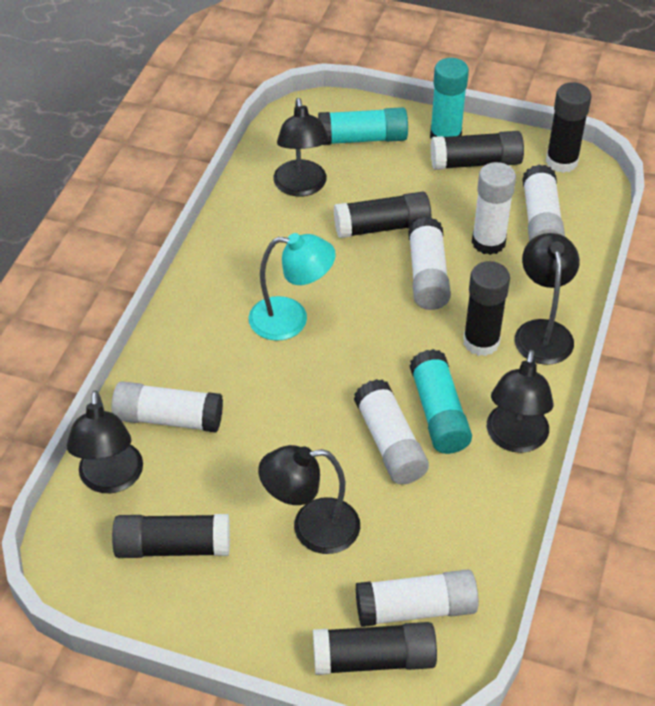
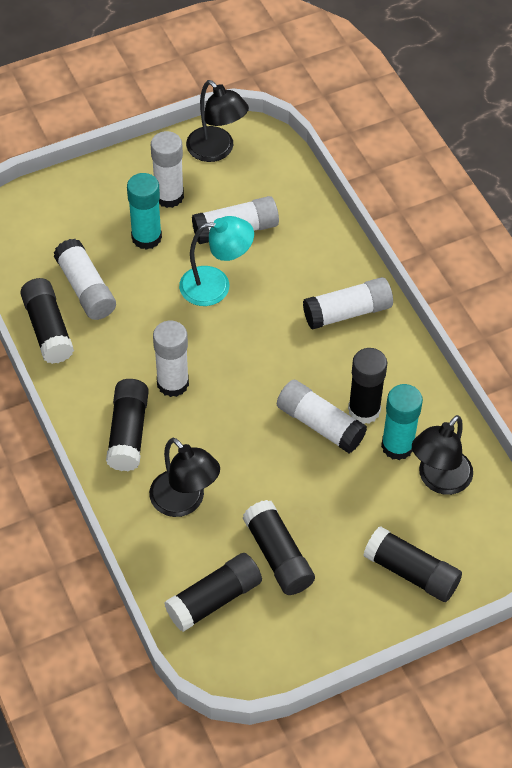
black lamp: 5 -> 3
turquoise glue stick: 3 -> 2

